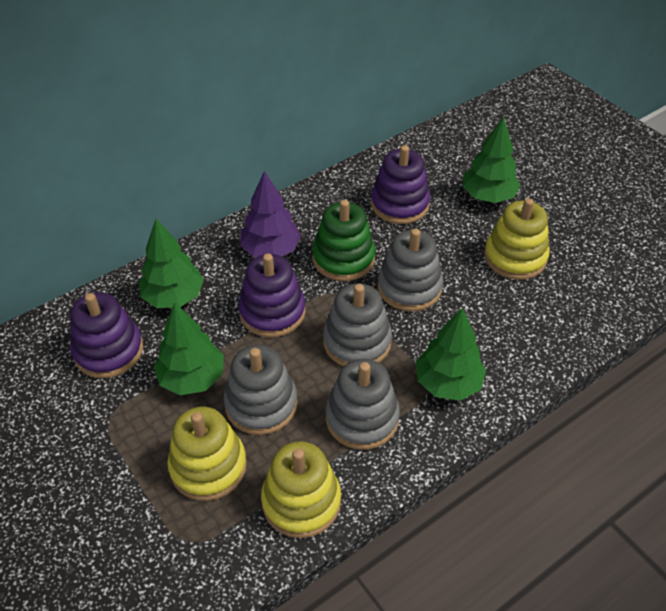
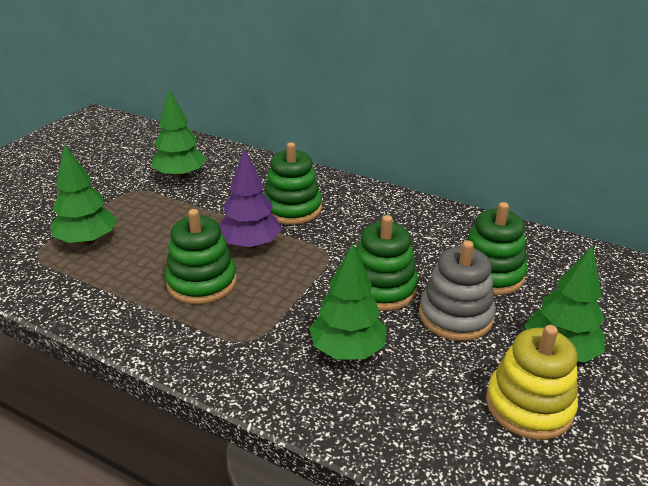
green stacking toy: 1 -> 4
grey stacking toy: 4 -> 1
purple stacking toy: 3 -> 0
yellow stacking toy: 3 -> 1

